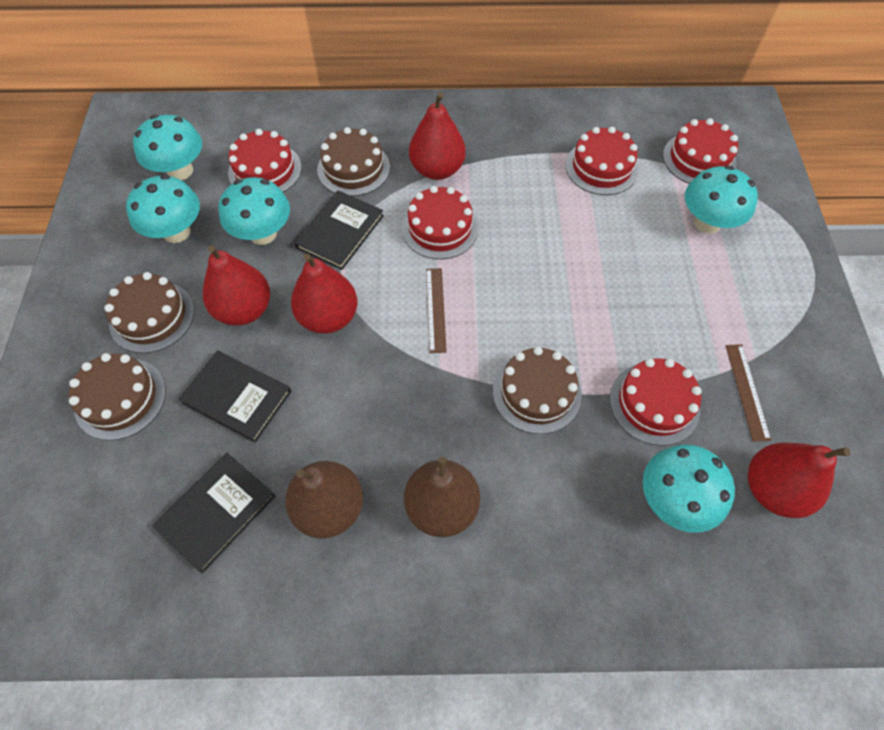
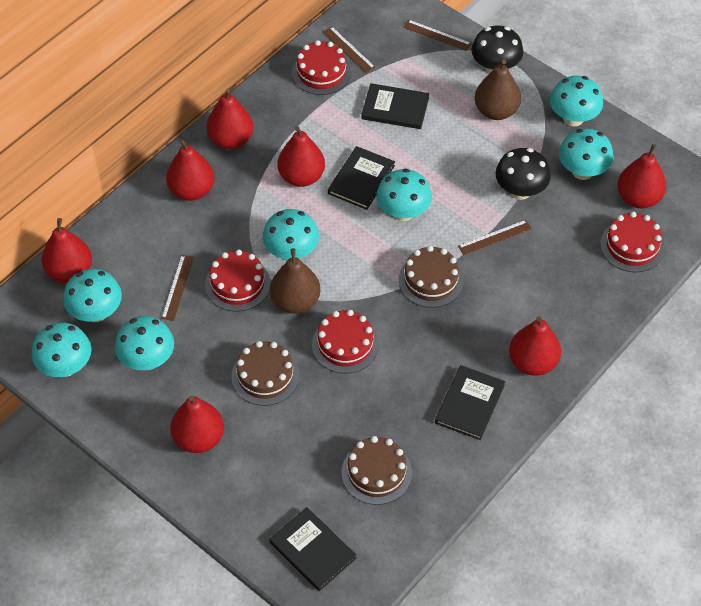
black book: 3 -> 4
black mushroom: 0 -> 2
brown cake: 4 -> 3
brown ruler: 2 -> 4
red cake: 5 -> 4
red pear: 4 -> 7
turquoise mushroom: 5 -> 7

